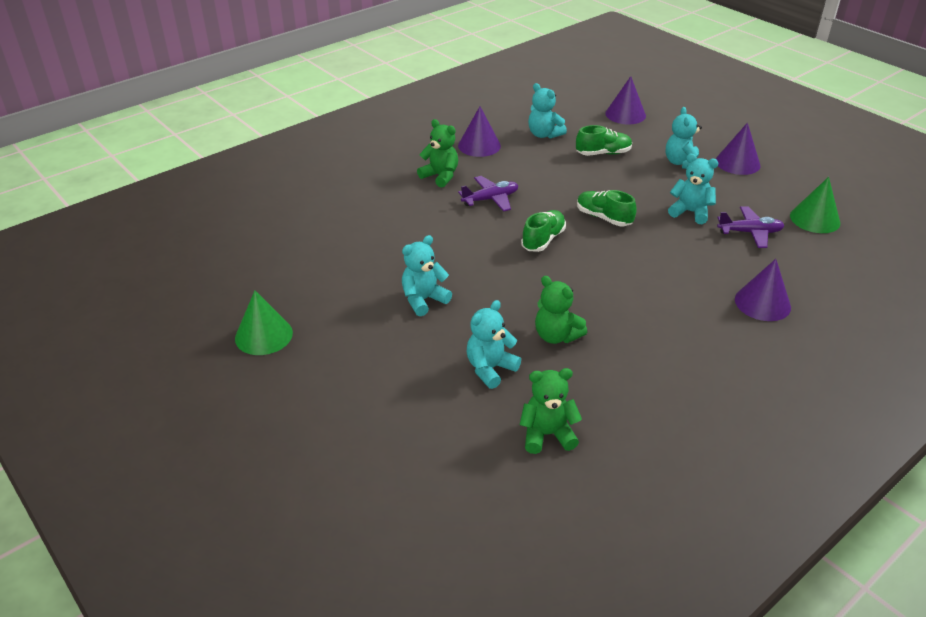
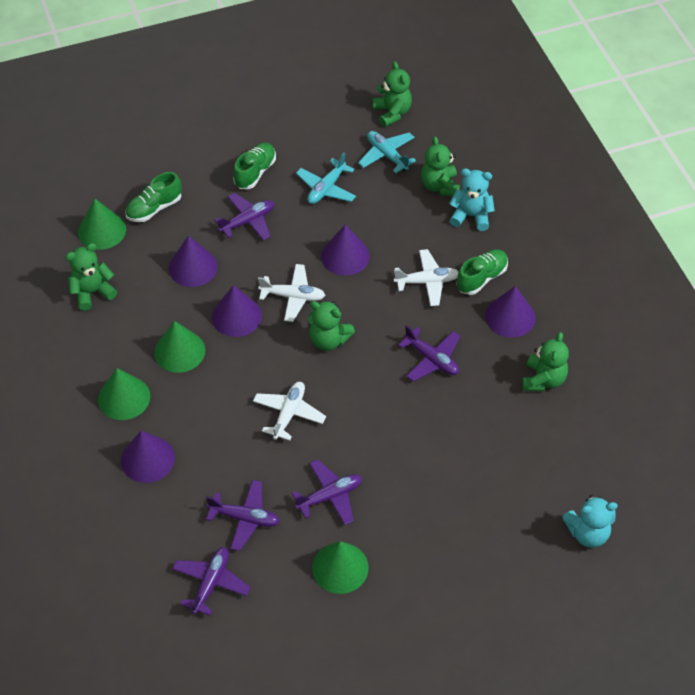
green cone: 2 -> 4
green teddy bear: 3 -> 5
purple cone: 4 -> 5
purple plane: 2 -> 5
turquoise plane: 0 -> 2
turquoise teddy bear: 5 -> 2
white plane: 0 -> 3

